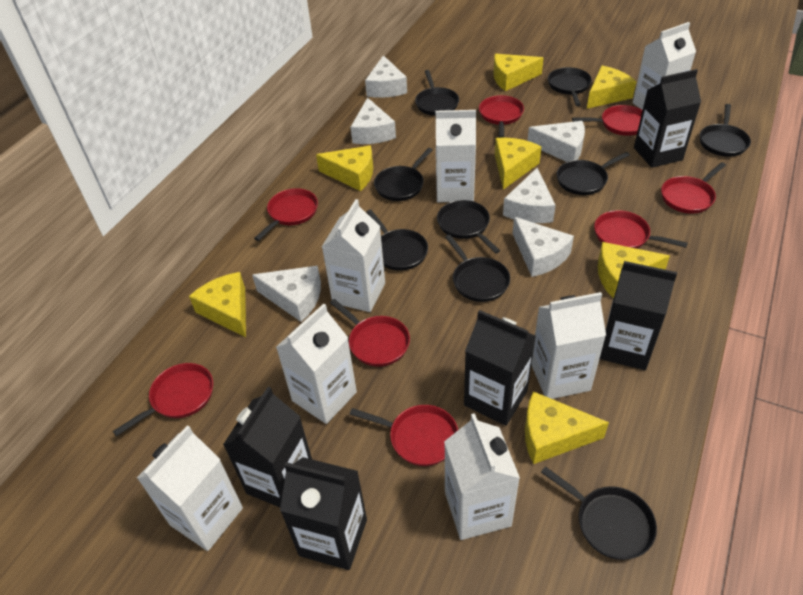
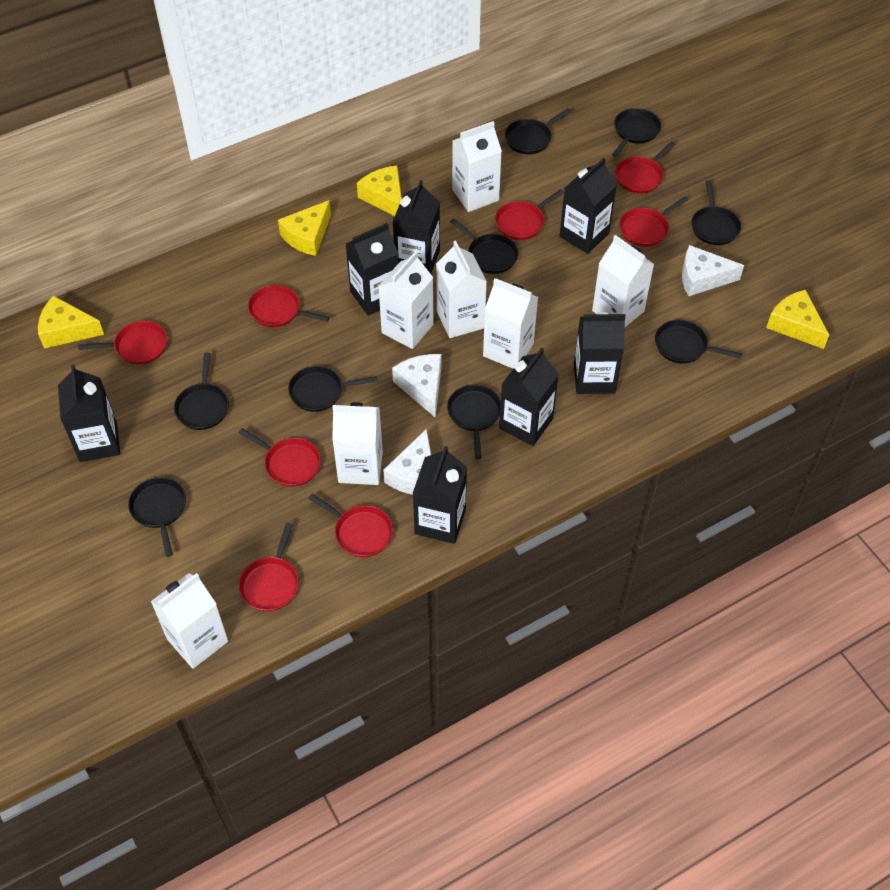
black carton: 5 -> 7
white cheese: 6 -> 3
yellow cheese: 7 -> 4

